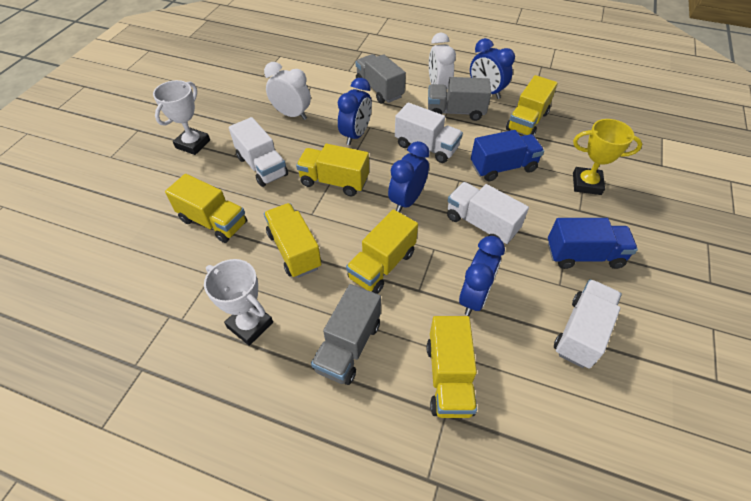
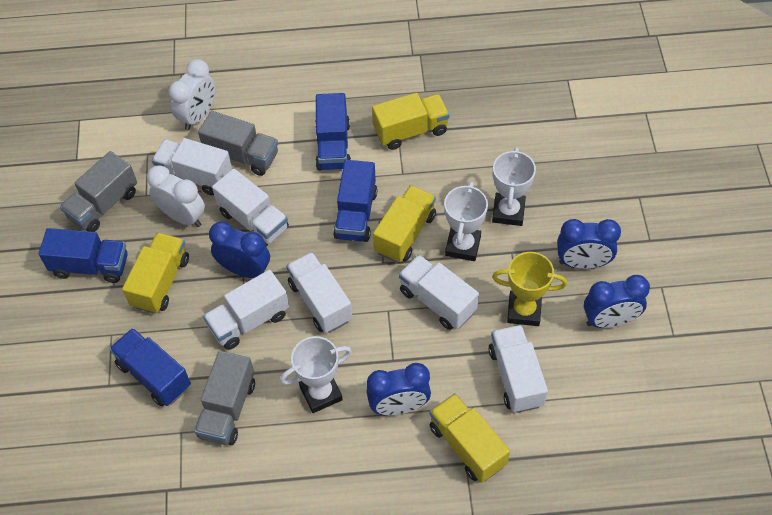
blue truck: 2 -> 4
white trophy: 2 -> 3
white truck: 4 -> 6
yellow truck: 6 -> 4

